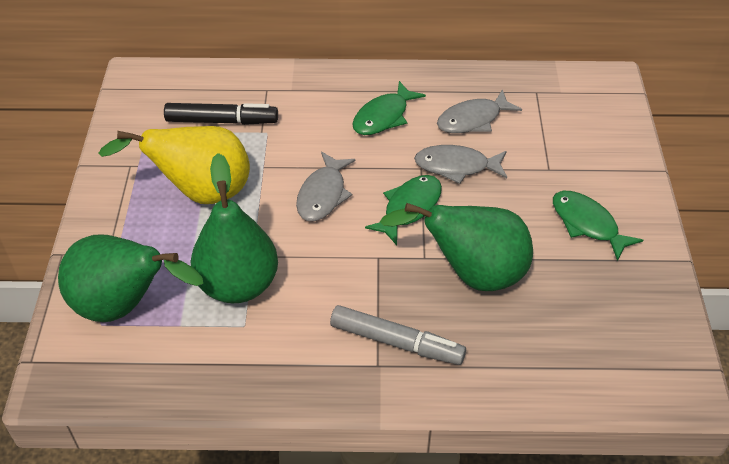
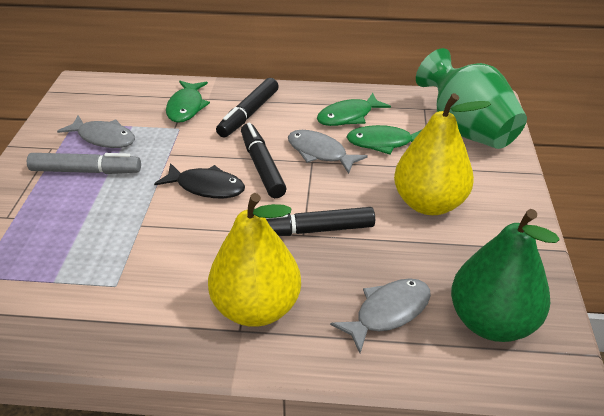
black fish: 0 -> 1
black marker: 1 -> 3
green pear: 3 -> 1
green vase: 0 -> 1
yellow pear: 1 -> 2

